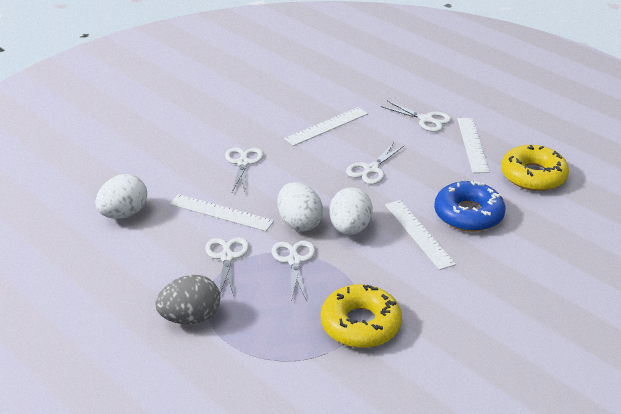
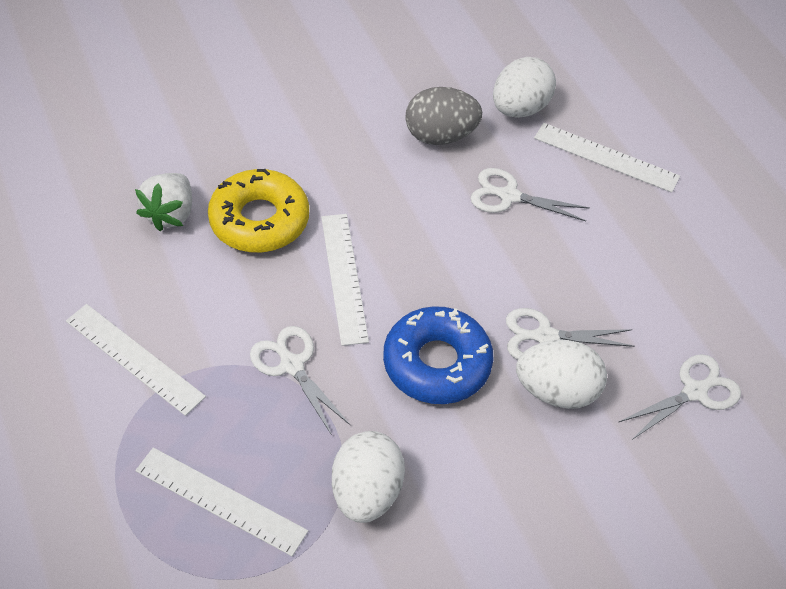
white scissors: 5 -> 4
white strawberry: 0 -> 1
yellow donut: 2 -> 1

